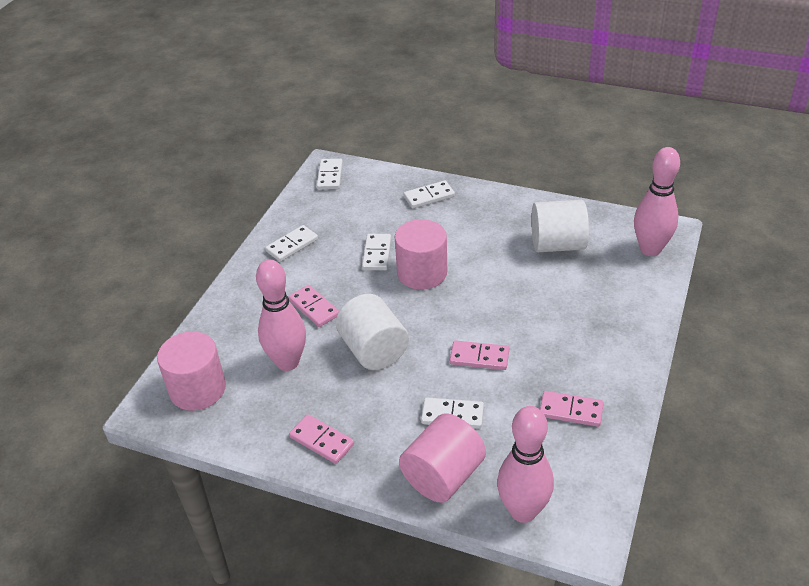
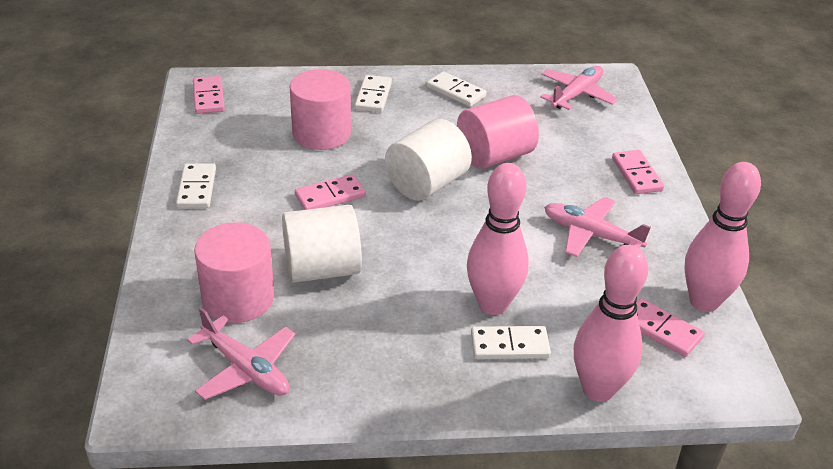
pink plane: 0 -> 3
white domino: 5 -> 4

